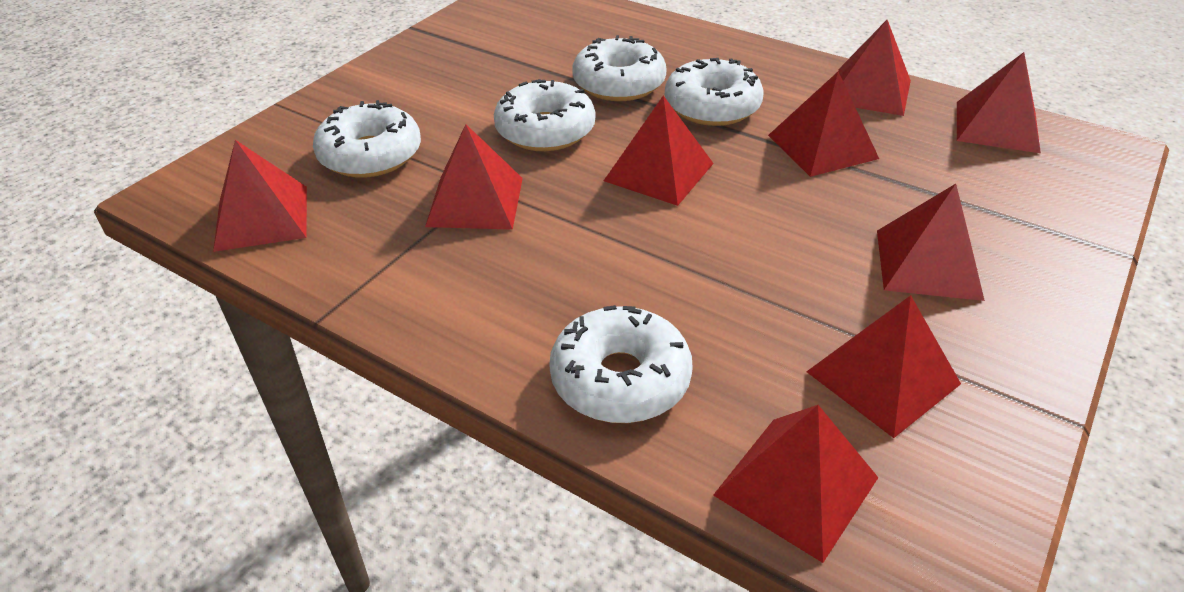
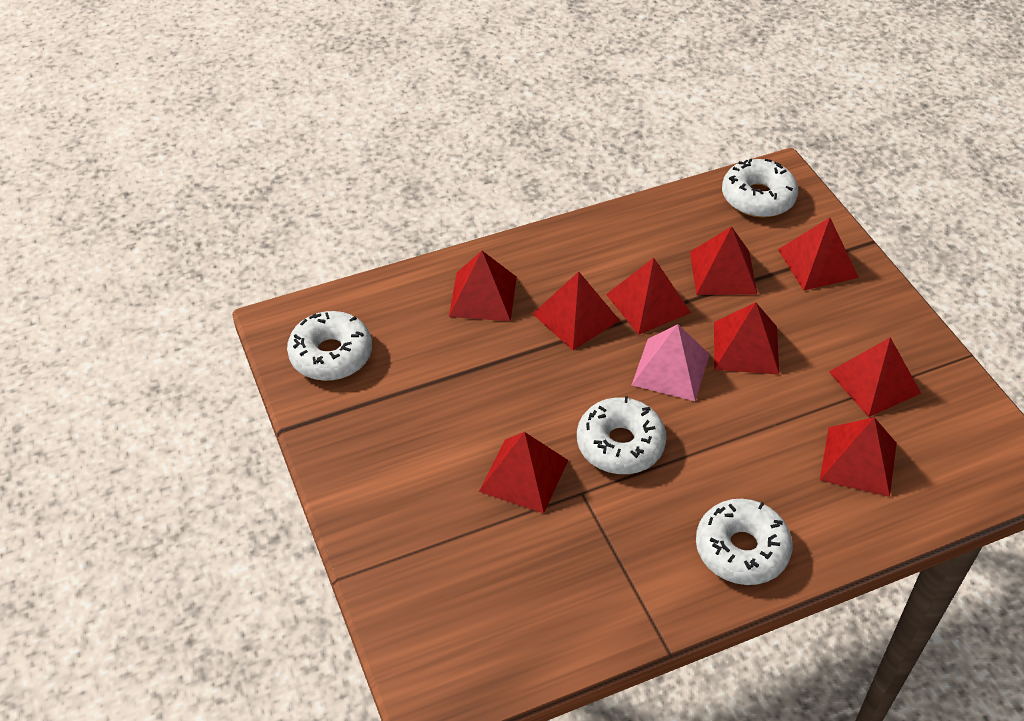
pink pyramid: 0 -> 1
white donut: 5 -> 4

